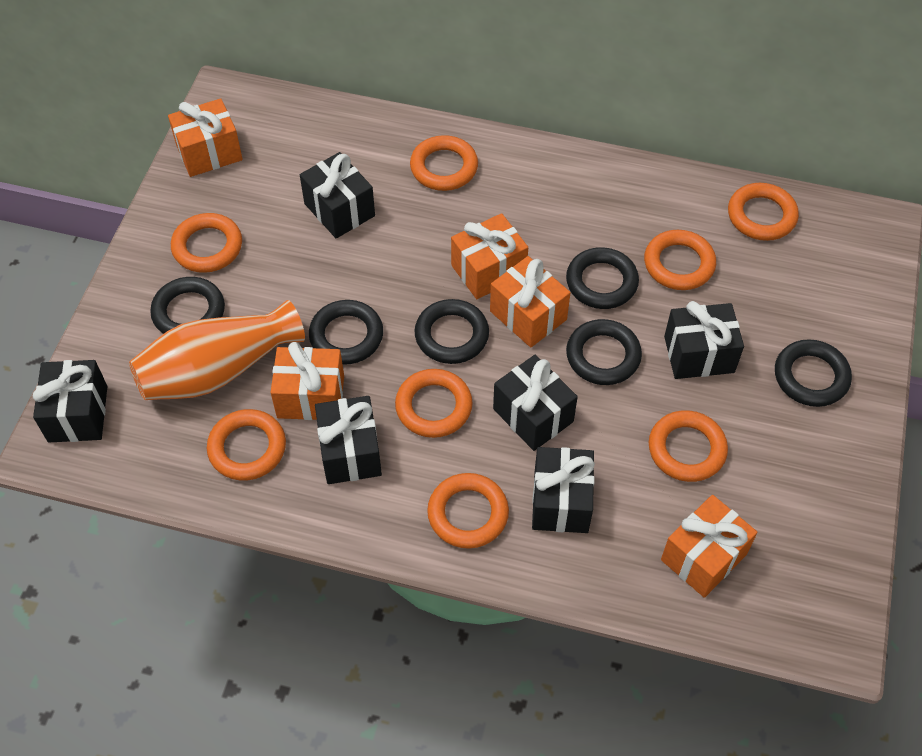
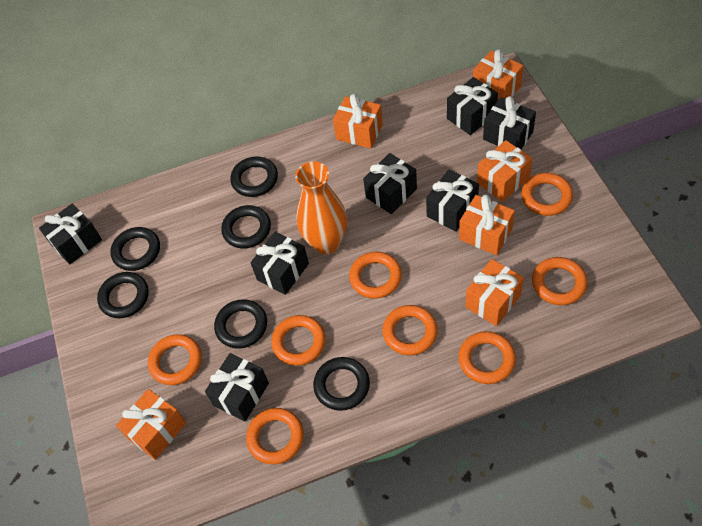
black gift: 6 -> 7
orange gift: 5 -> 6

